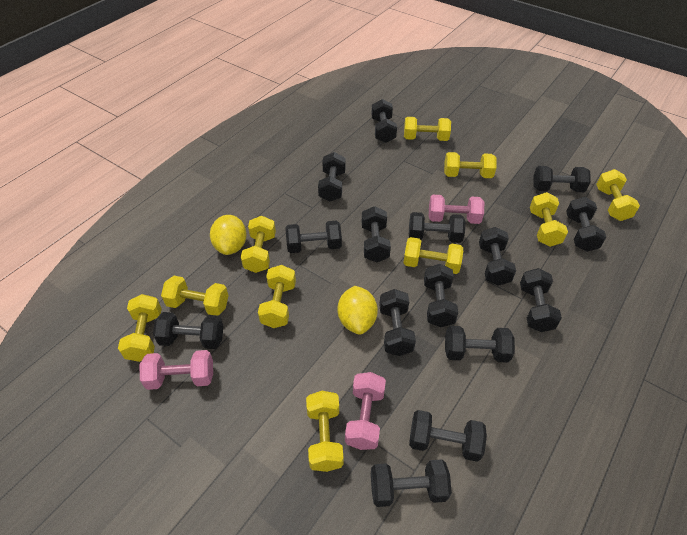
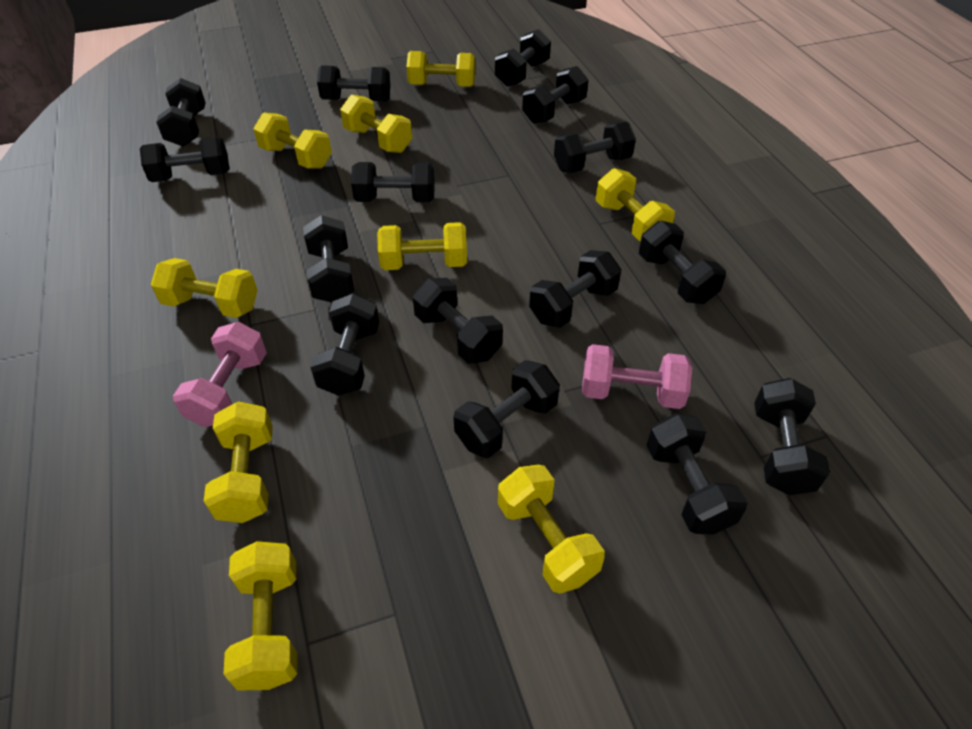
pink dumbbell: 3 -> 2
yellow dumbbell: 10 -> 9
yellow lemon: 2 -> 0

